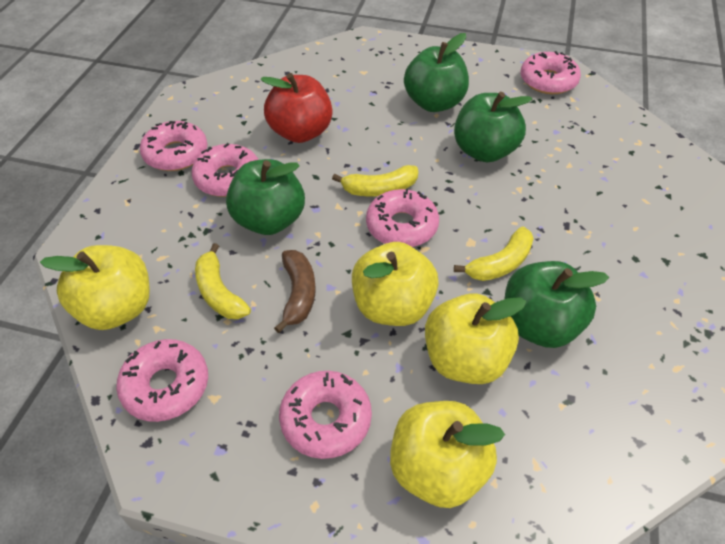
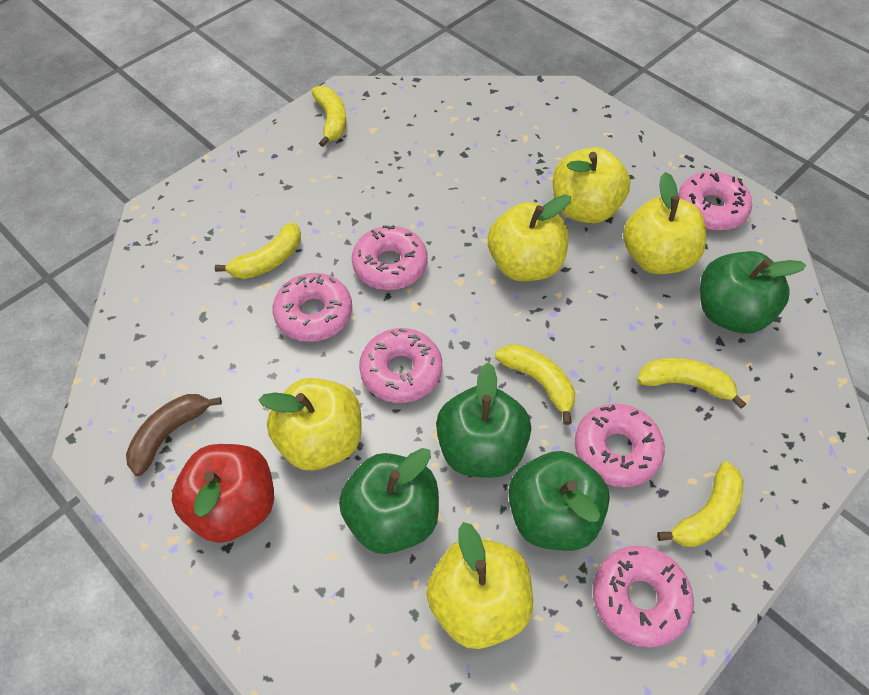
yellow apple: 4 -> 5
yellow banana: 3 -> 5

